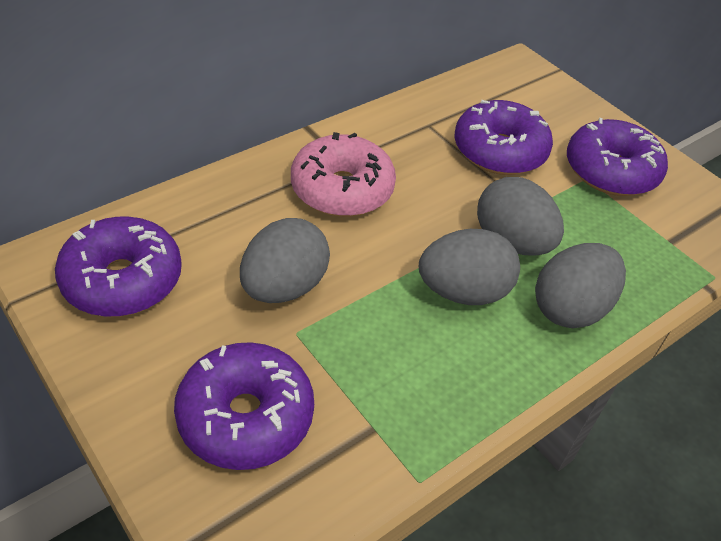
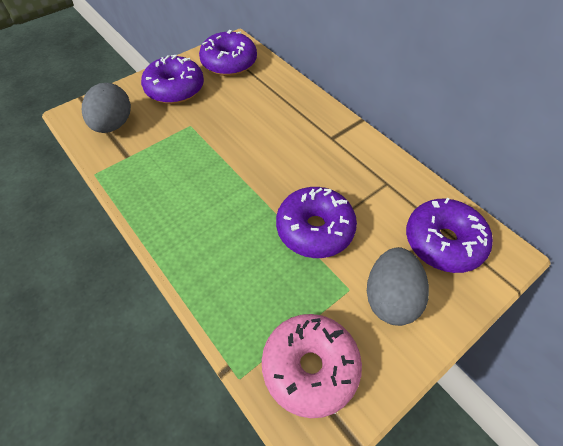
grey egg: 4 -> 2

